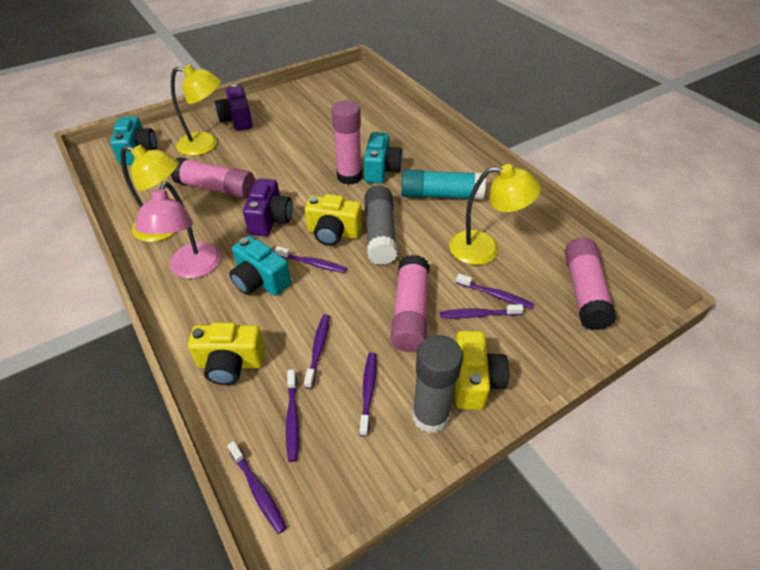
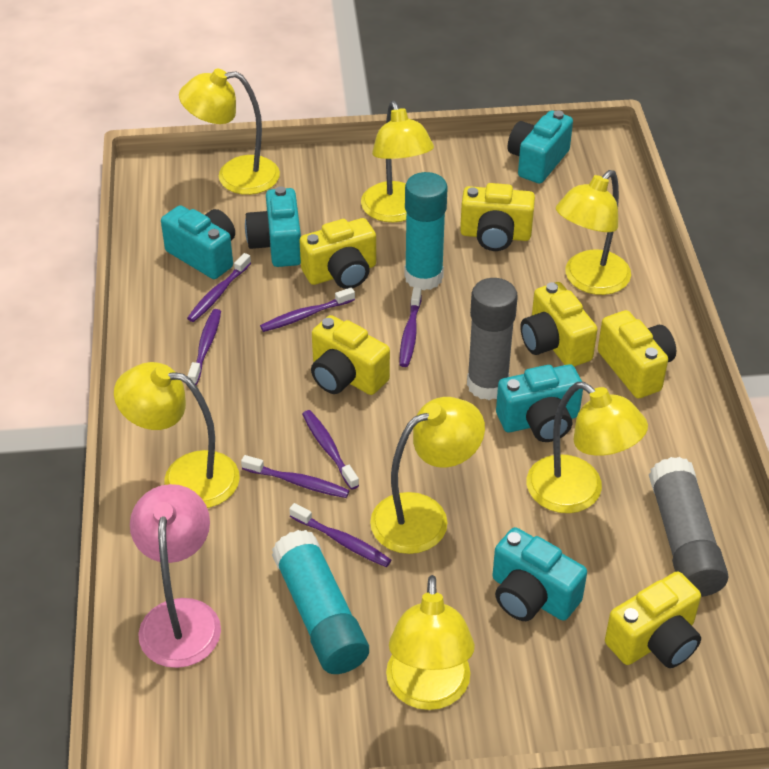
pink glue stick: 4 -> 0
purple camera: 2 -> 0
turquoise camera: 3 -> 5
turquoise glue stick: 1 -> 2
yellow camera: 3 -> 6
yellow lamp: 3 -> 7

